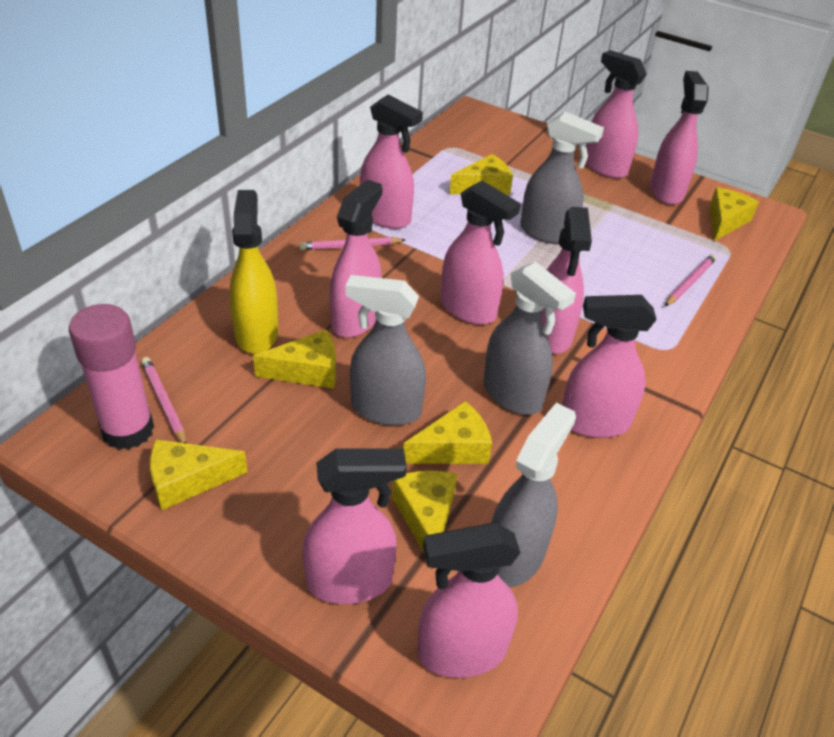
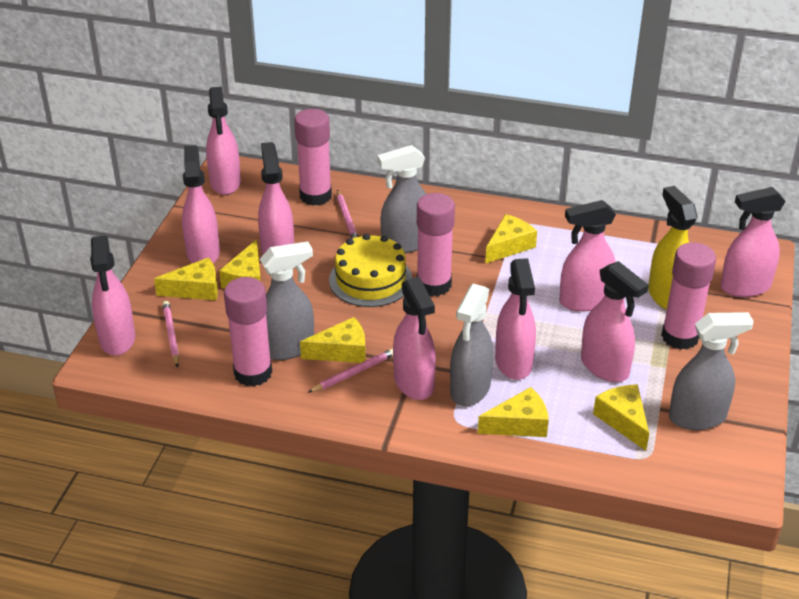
pink glue stick: 1 -> 4
yellow cake: 0 -> 1

